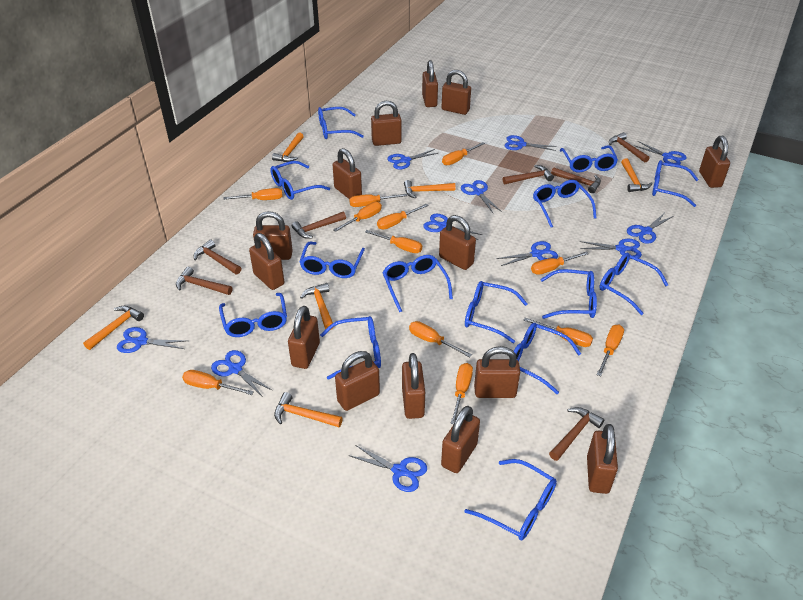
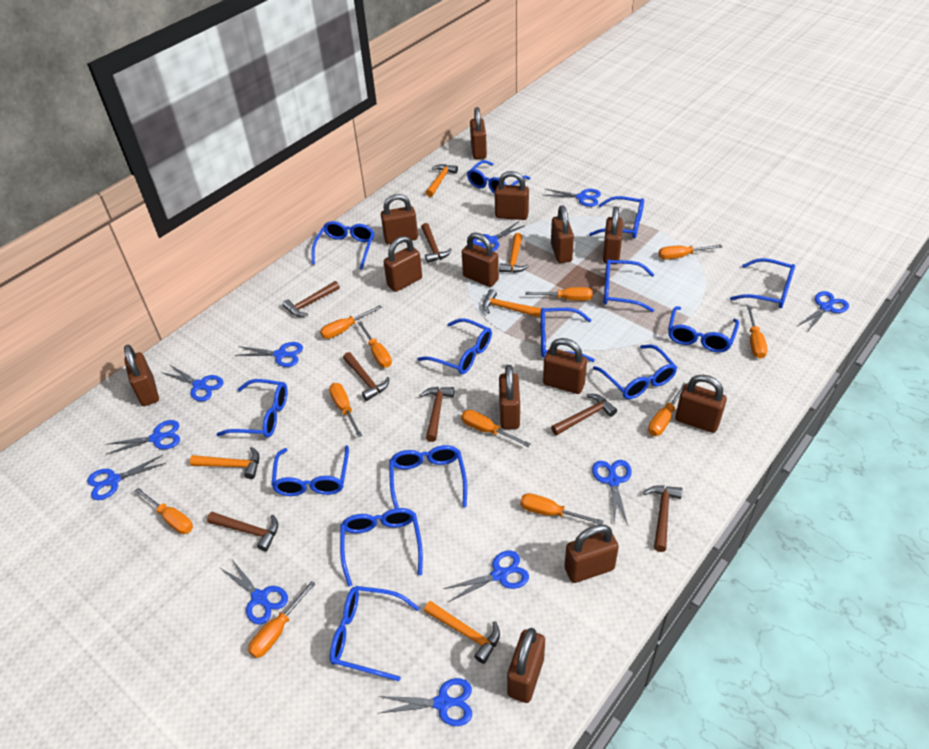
brown padlock: 14 -> 13
orange hammer: 6 -> 5
orange screwdriver: 12 -> 11

